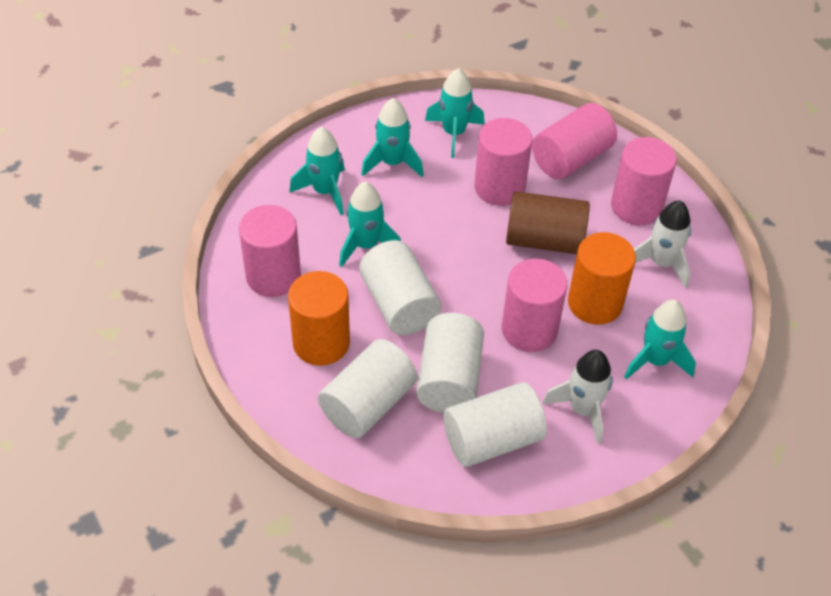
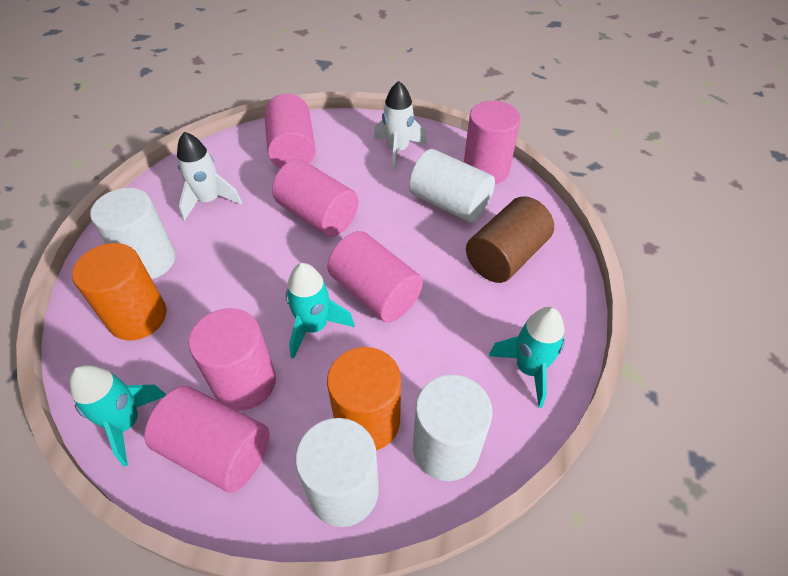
pink cylinder: 5 -> 6
turquoise rocket: 5 -> 3

